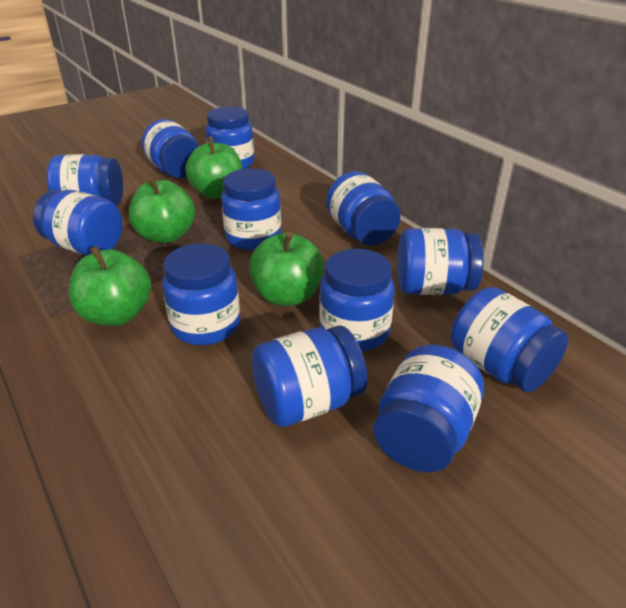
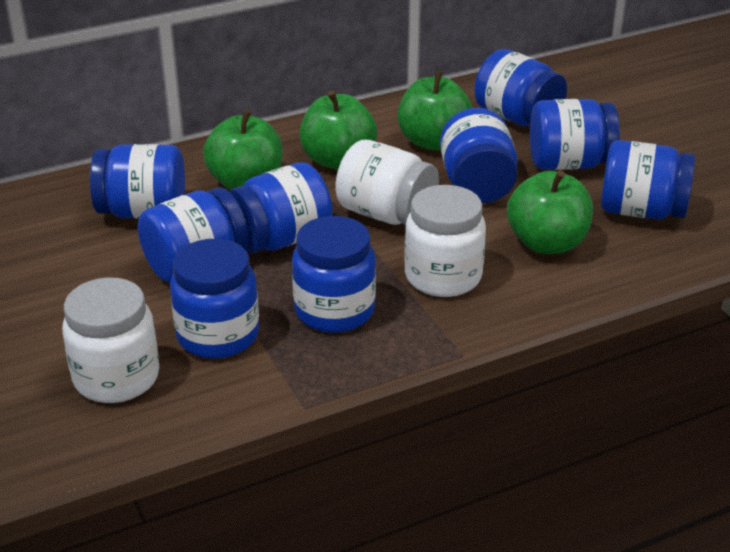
blue jar: 12 -> 9
white jar: 0 -> 3

